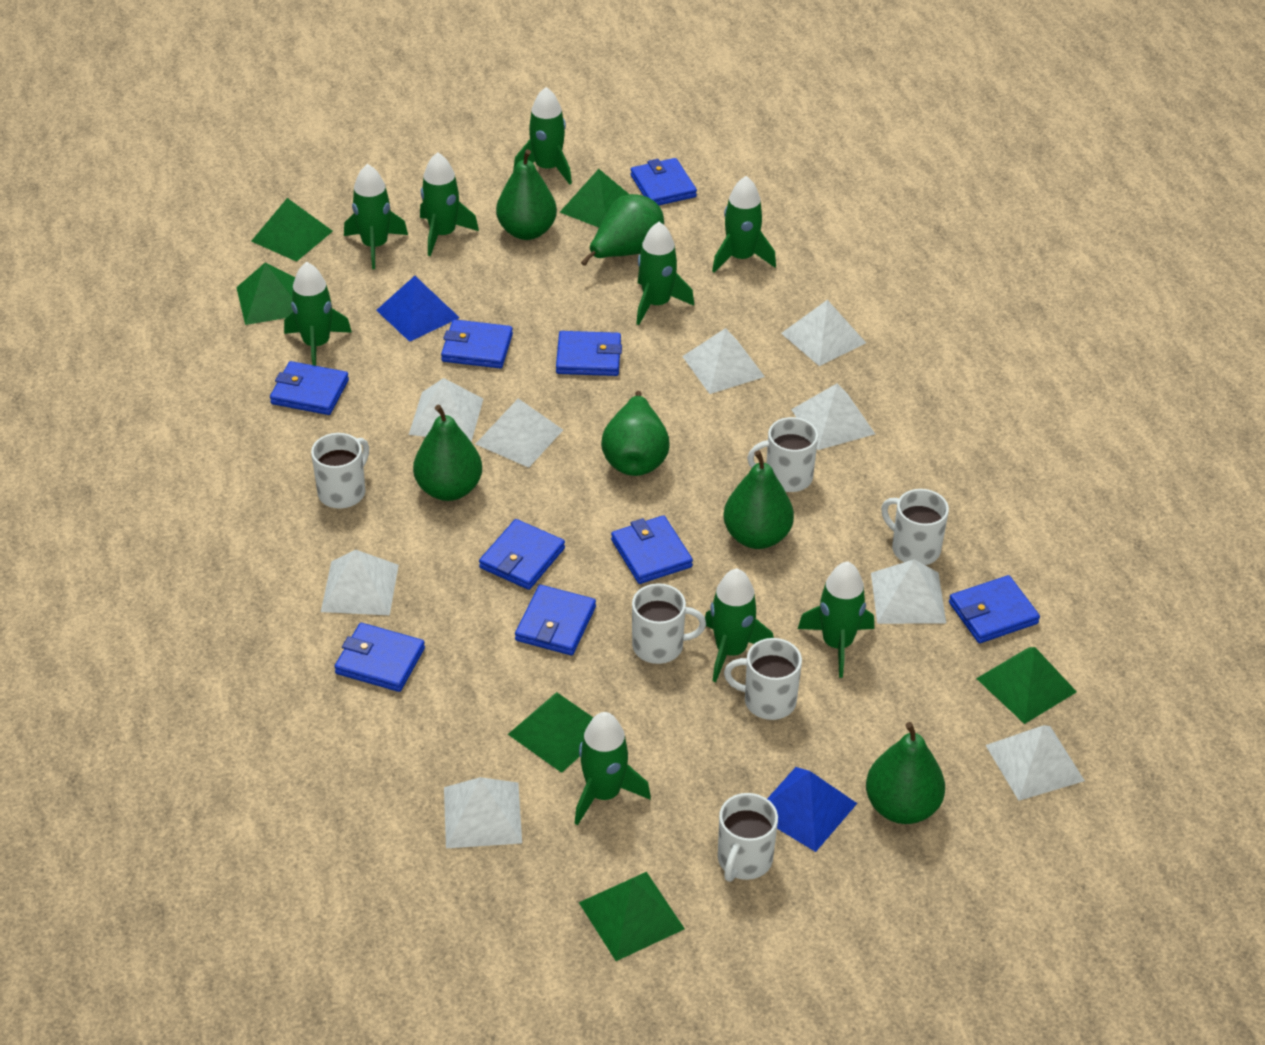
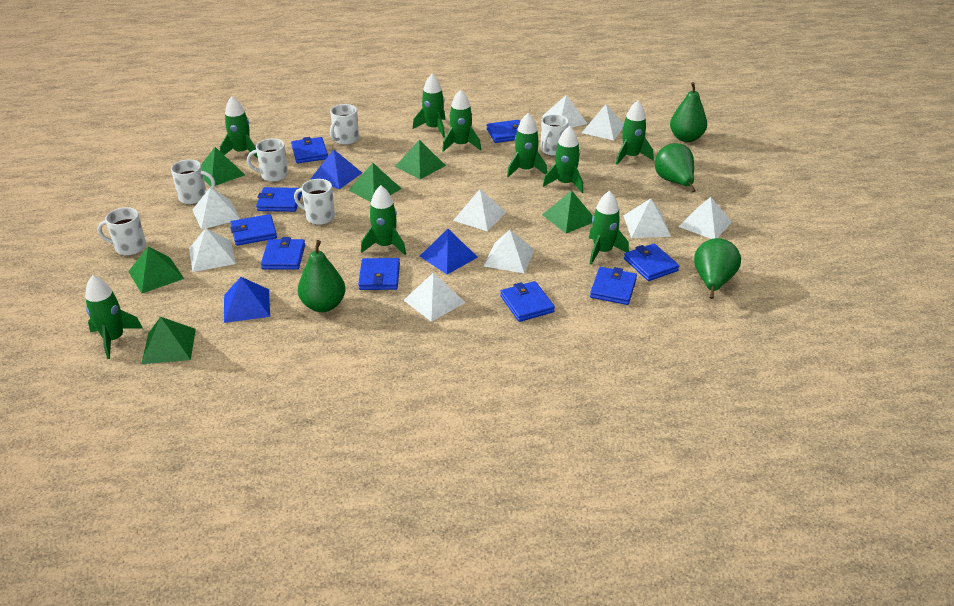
blue pyramid: 2 -> 3
green pear: 6 -> 4

